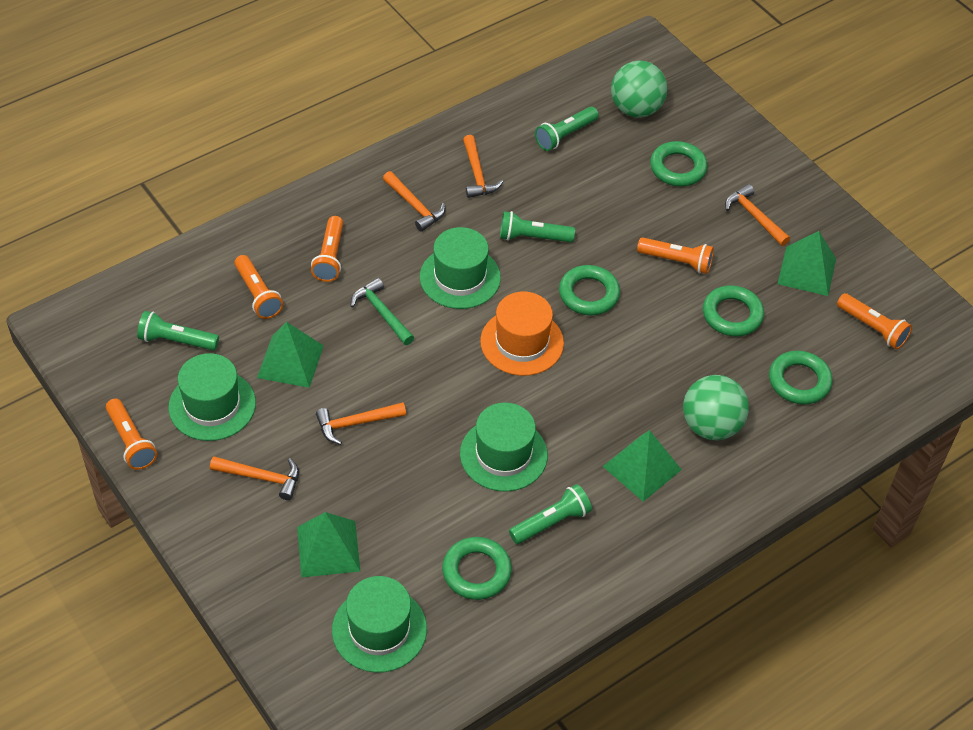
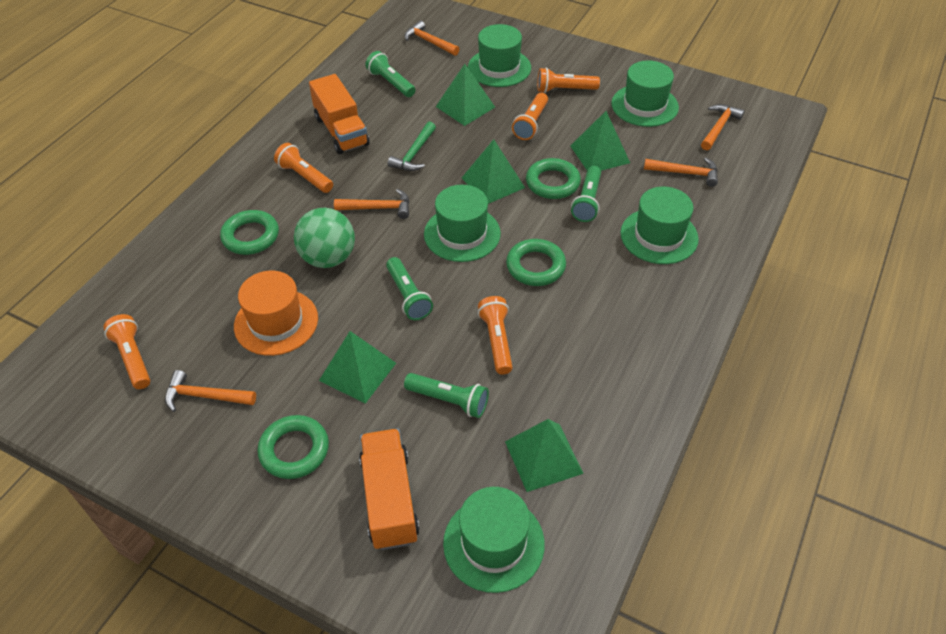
green ball: 2 -> 1
green hat: 4 -> 5
green pyramid: 4 -> 5
green ring: 5 -> 4
orange truck: 0 -> 2

